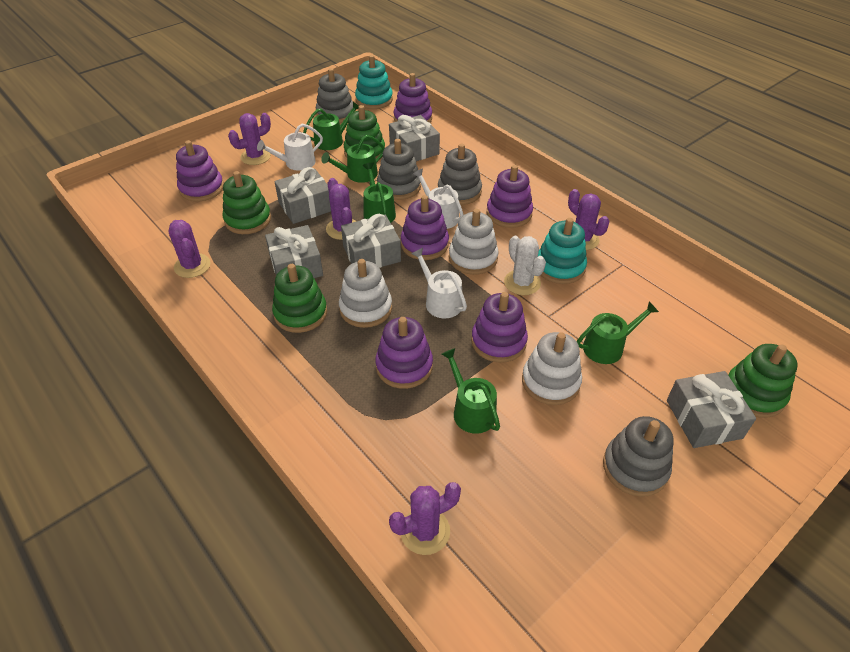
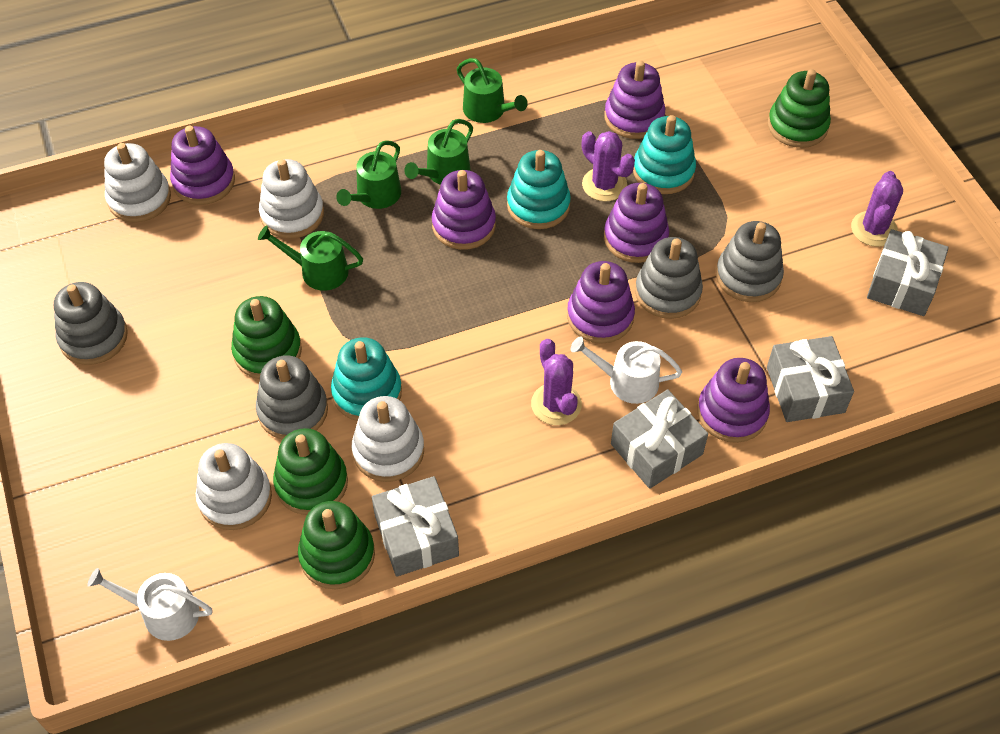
green watering can: 5 -> 4
grey gift: 5 -> 4
purple cactus: 5 -> 3
turquoise stacking toy: 2 -> 3
white cactus: 1 -> 0
white stacking toy: 3 -> 4
white watering can: 3 -> 2

